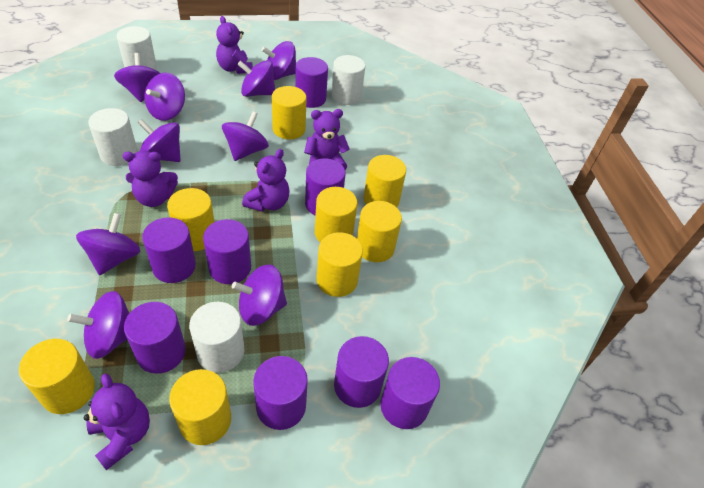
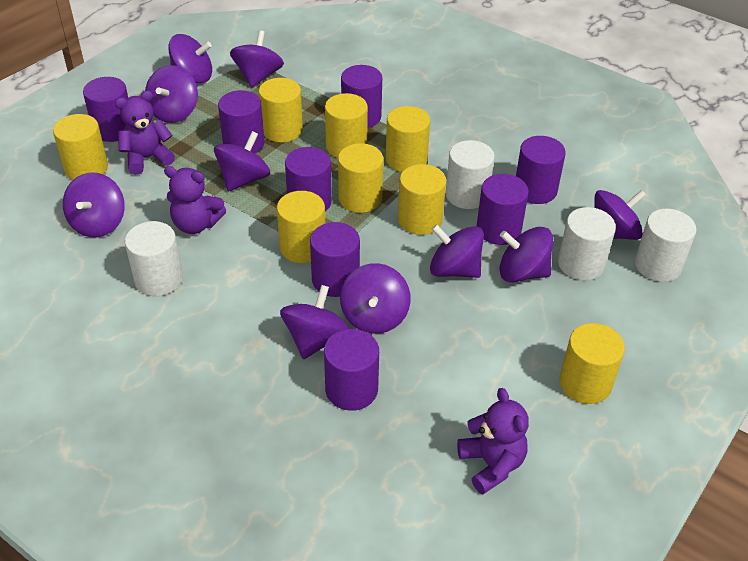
purple spinning top: 9 -> 10
purple teddy bear: 5 -> 3

